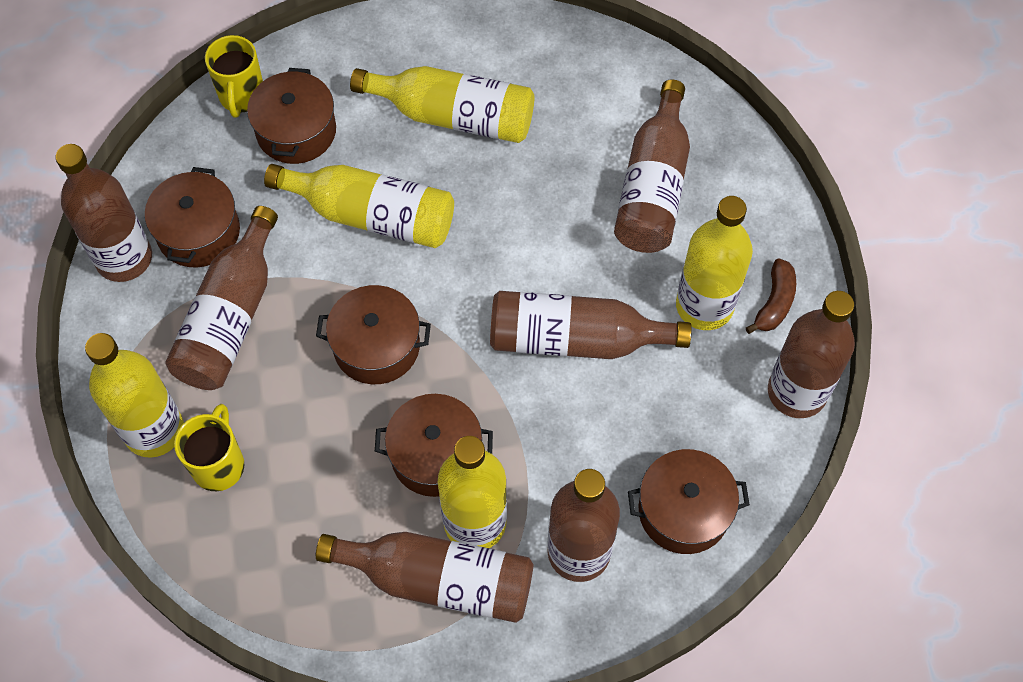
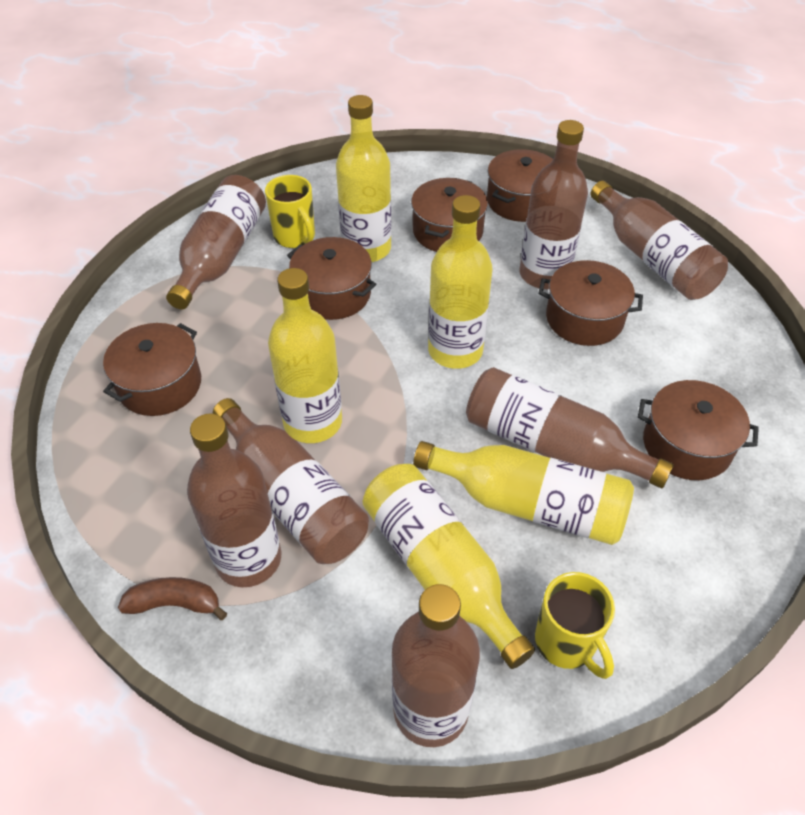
brown pot: 5 -> 6

